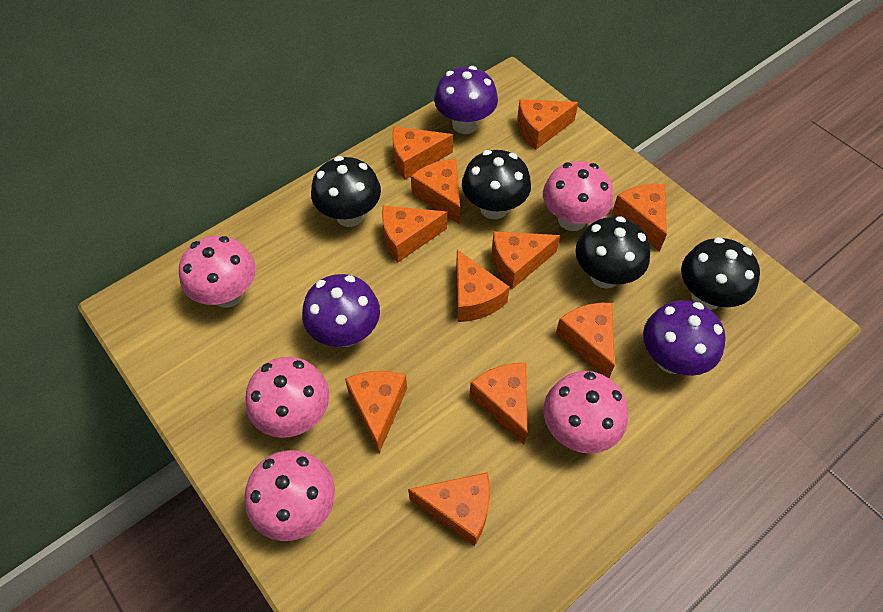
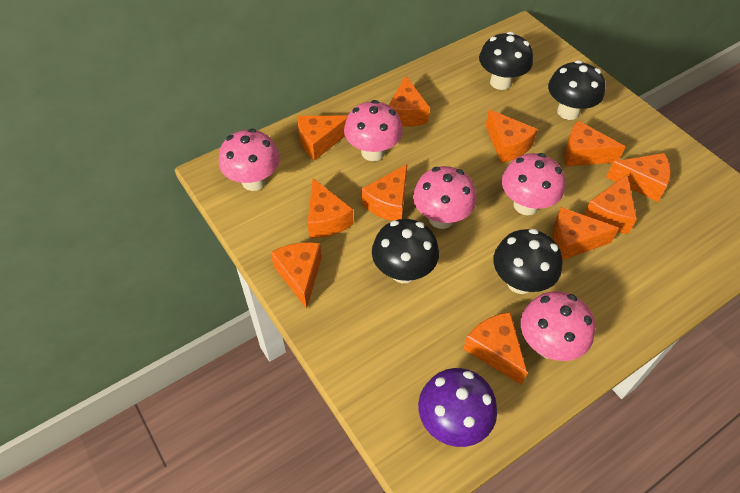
purple mushroom: 3 -> 1

